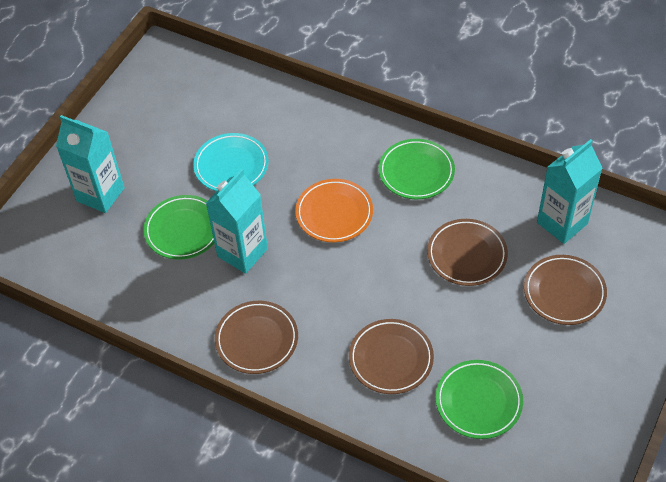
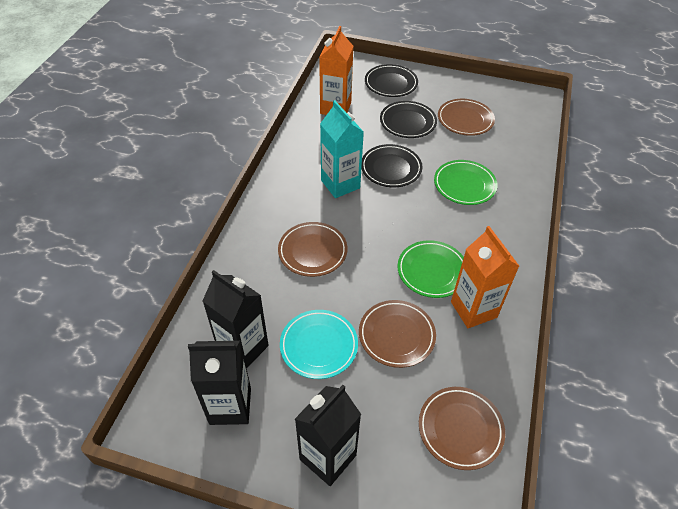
black carton: 0 -> 3
black plate: 0 -> 3
green plate: 3 -> 2
orange carton: 0 -> 2
orange plate: 1 -> 0
turquoise carton: 3 -> 1

